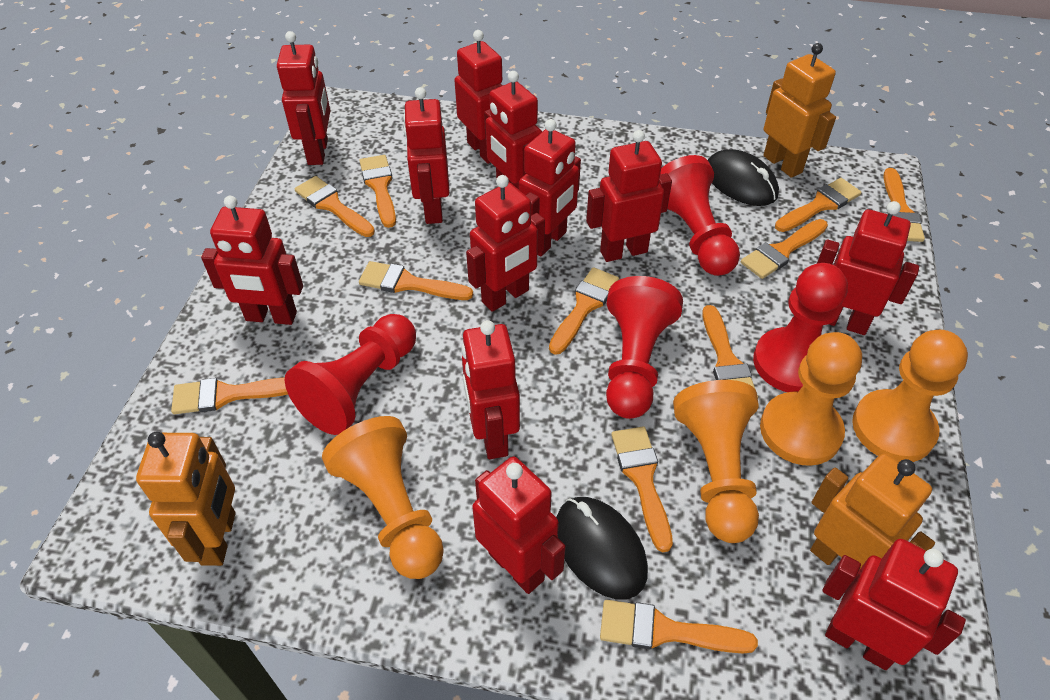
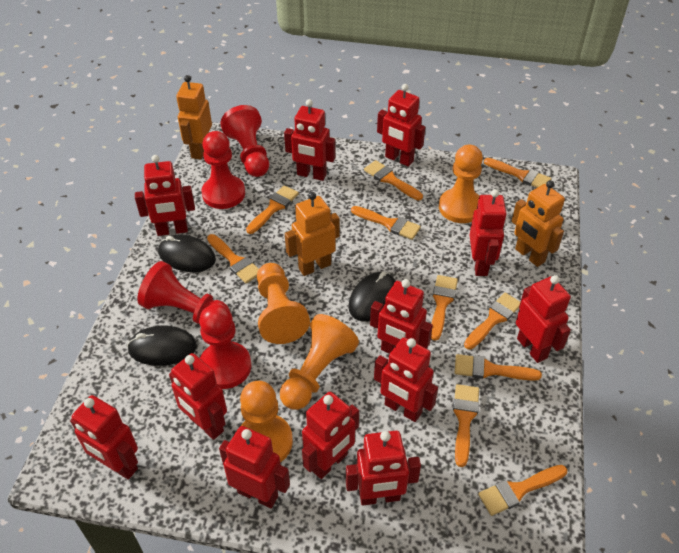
black mouse: 2 -> 3
orange brush: 11 -> 10

